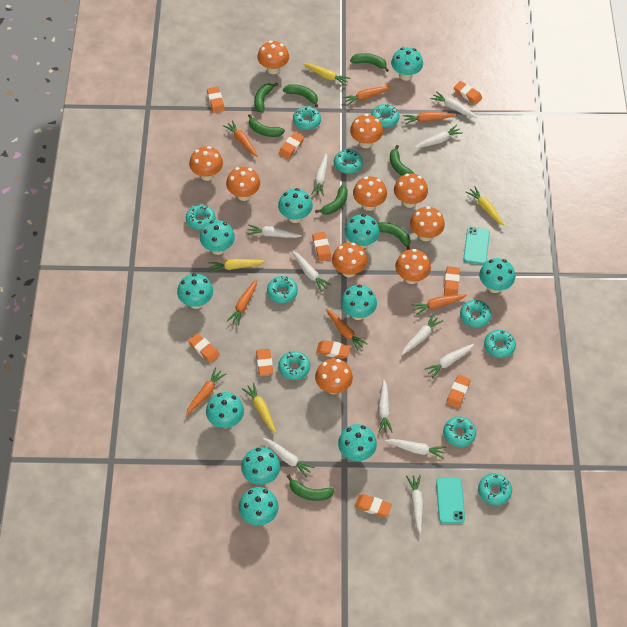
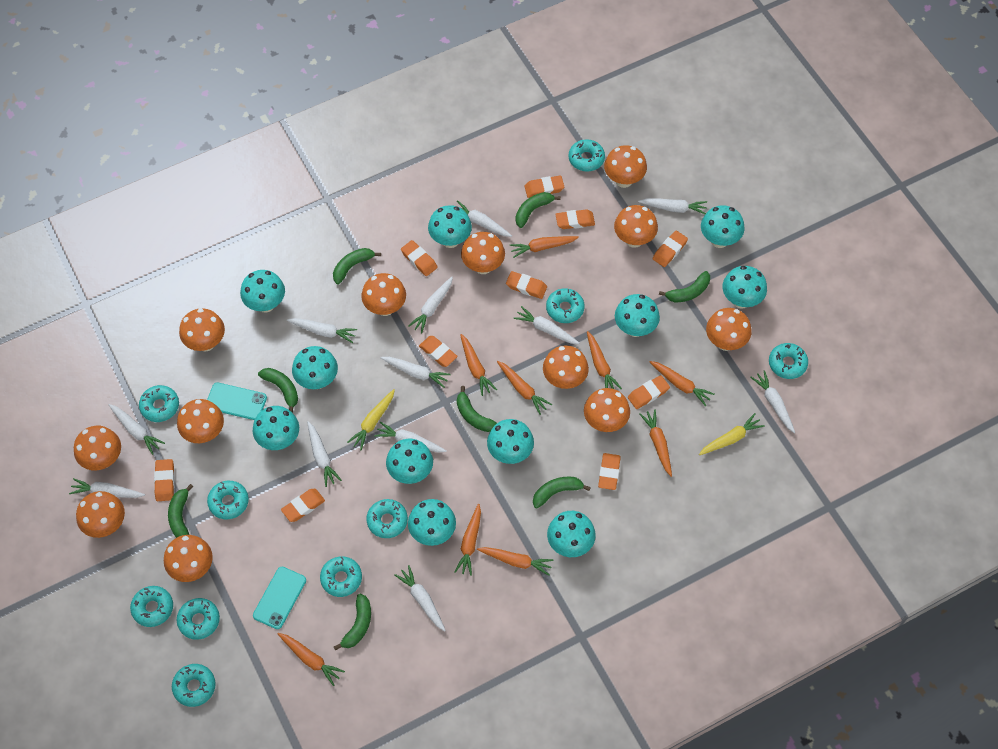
orange carrot: 7 -> 9
orange mushroom: 10 -> 12
white carrot: 11 -> 12
yellow carrot: 4 -> 2

